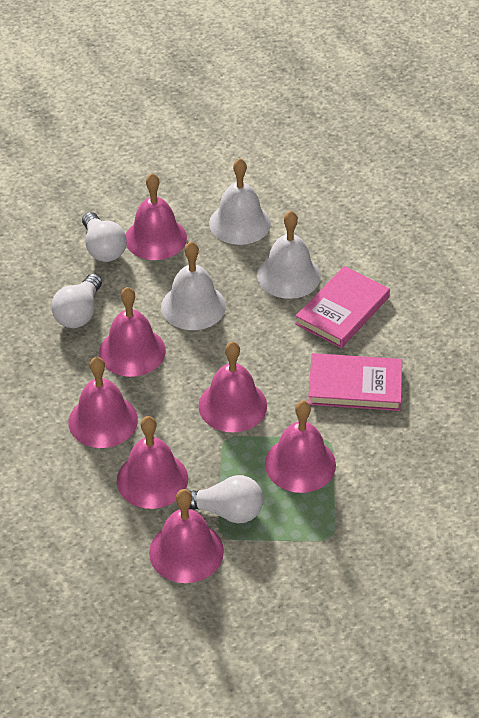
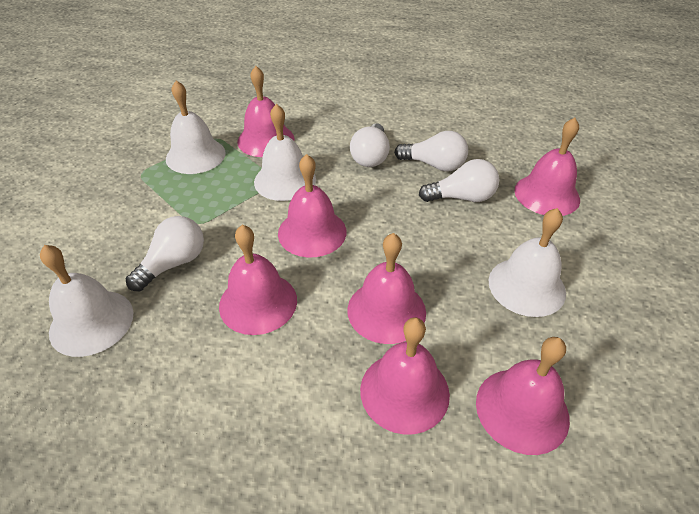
pink book: 2 -> 0
white bell: 3 -> 4
white light bulb: 3 -> 4

